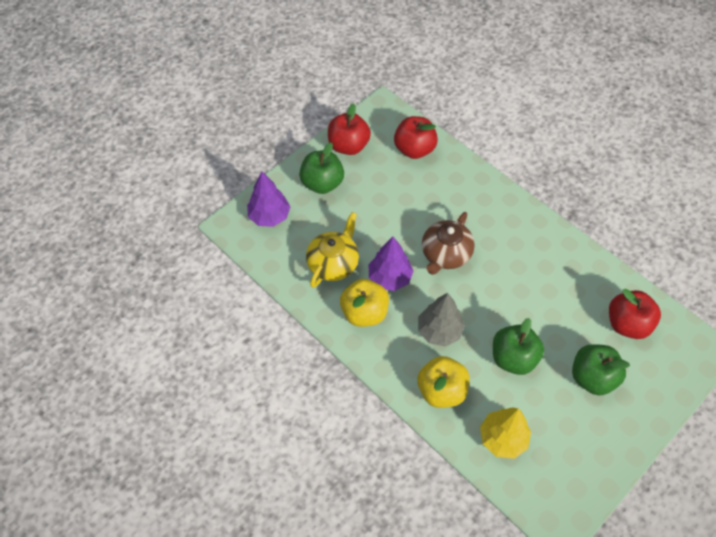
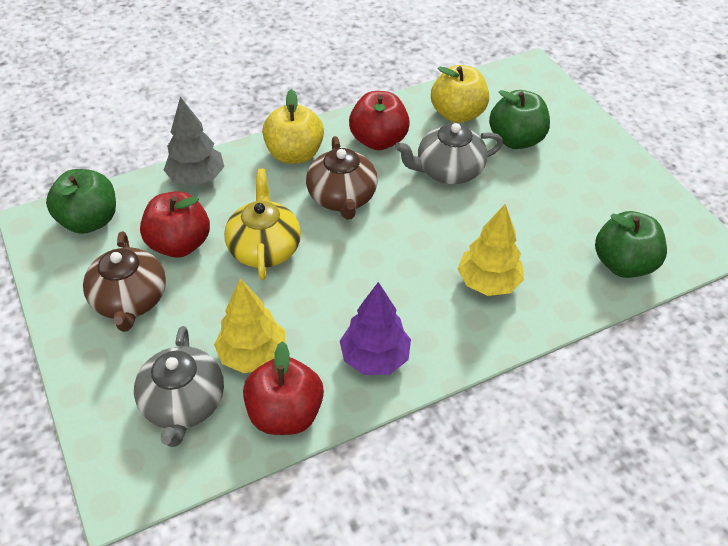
brown teapot: 1 -> 2
grey teapot: 0 -> 2
purple tree: 2 -> 1
yellow tree: 1 -> 2

